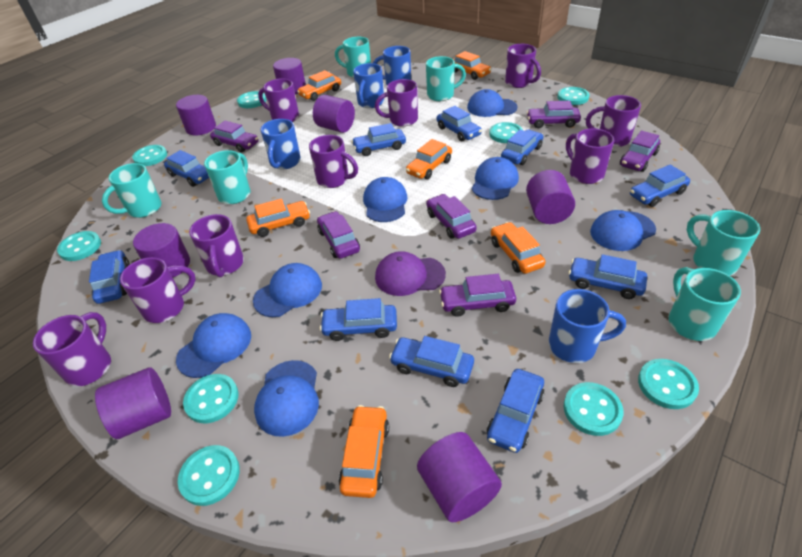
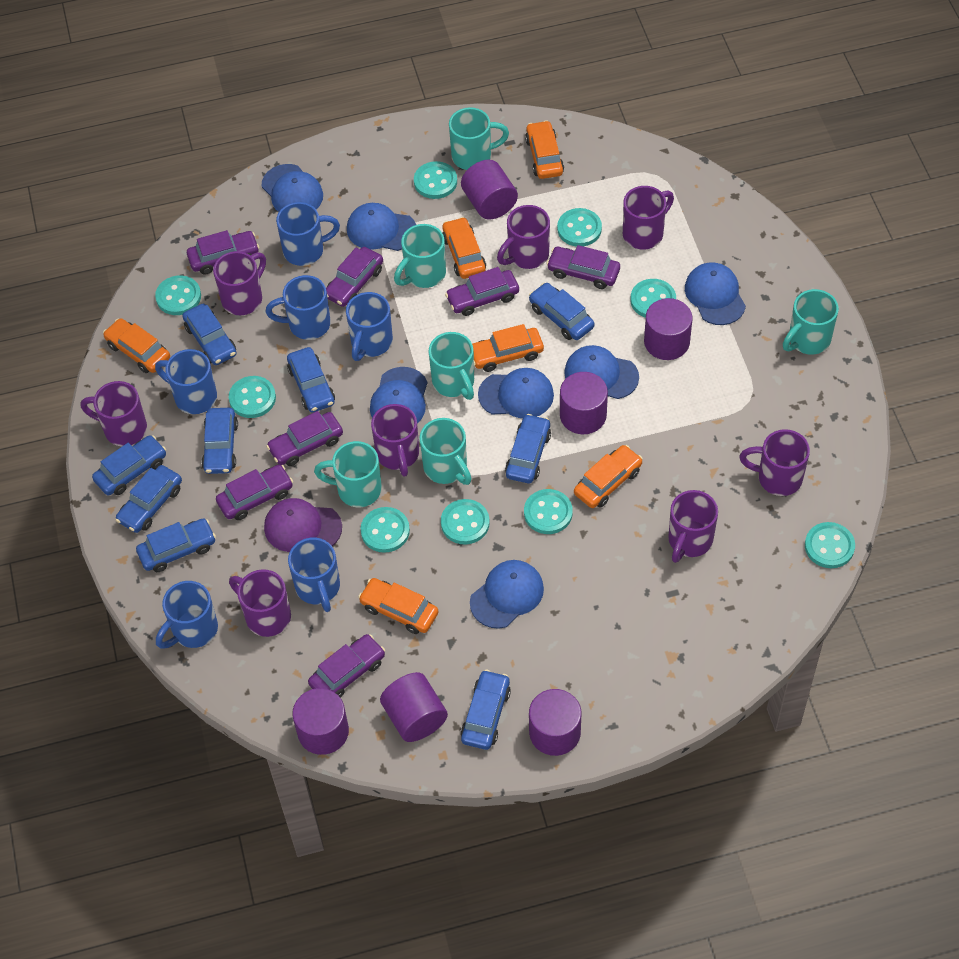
blue car: 10 -> 9
blue mug: 4 -> 6
purple car: 6 -> 7
purple cylinder: 7 -> 6
purple mug: 9 -> 8

